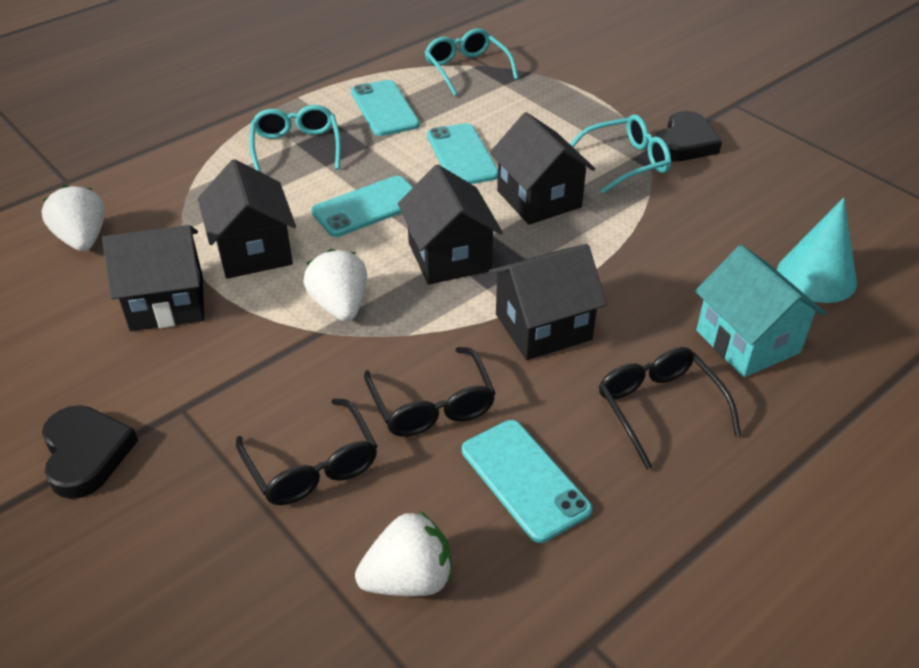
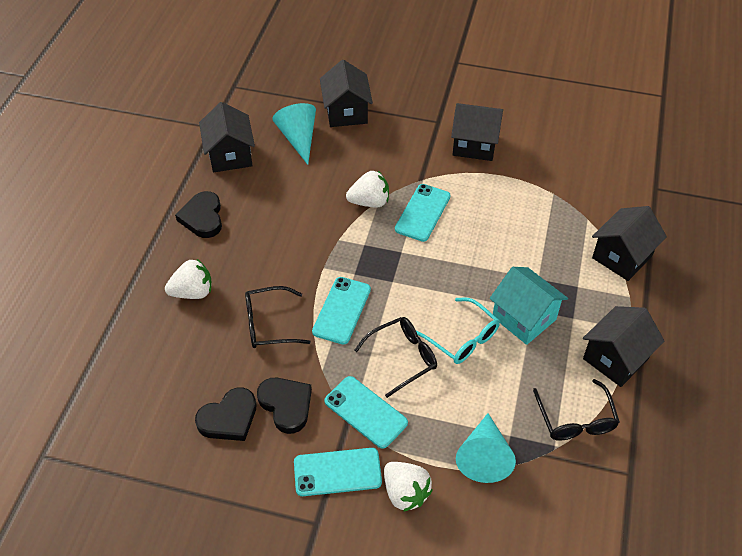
black heart: 2 -> 3
turquoise cone: 1 -> 2
turquoise glasses: 3 -> 1

